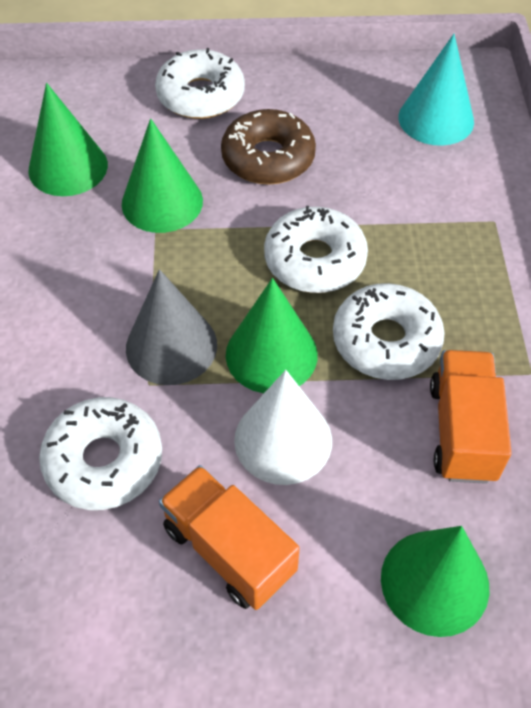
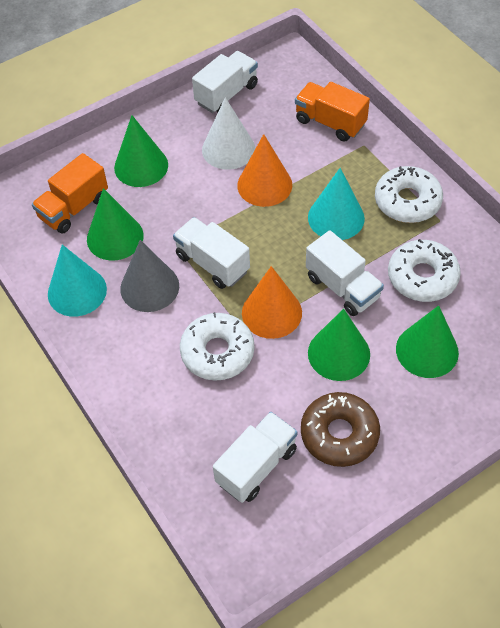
orange cone: 0 -> 2
turquoise cone: 1 -> 2
white donut: 4 -> 3
white truck: 0 -> 4

